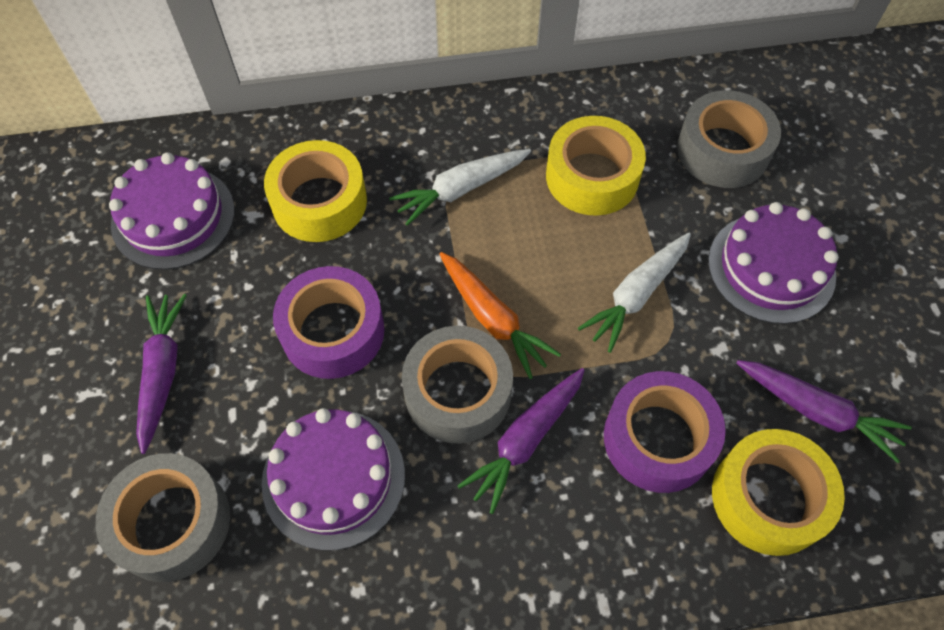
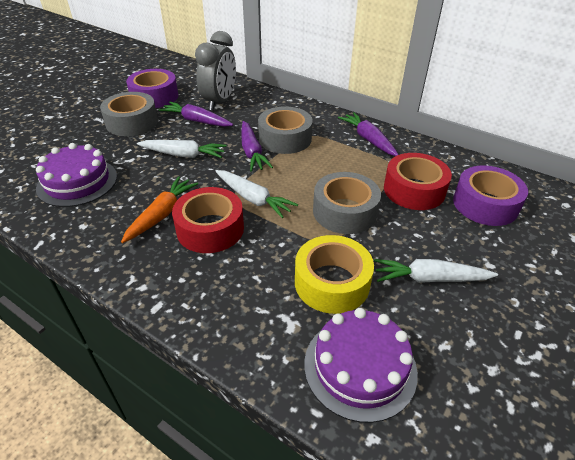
grey clock: 0 -> 1
purple cake: 3 -> 2
red tape: 0 -> 2
white carrot: 2 -> 3
yellow tape: 3 -> 1

